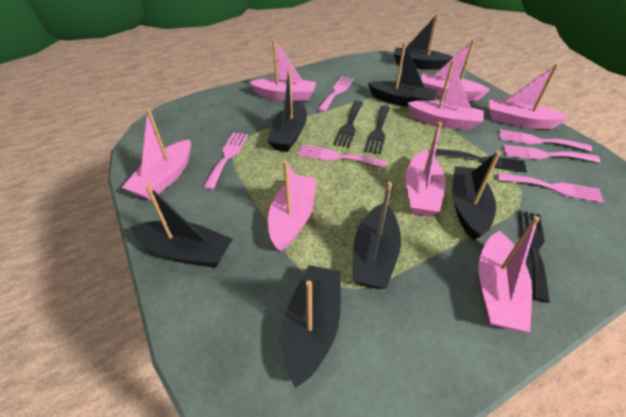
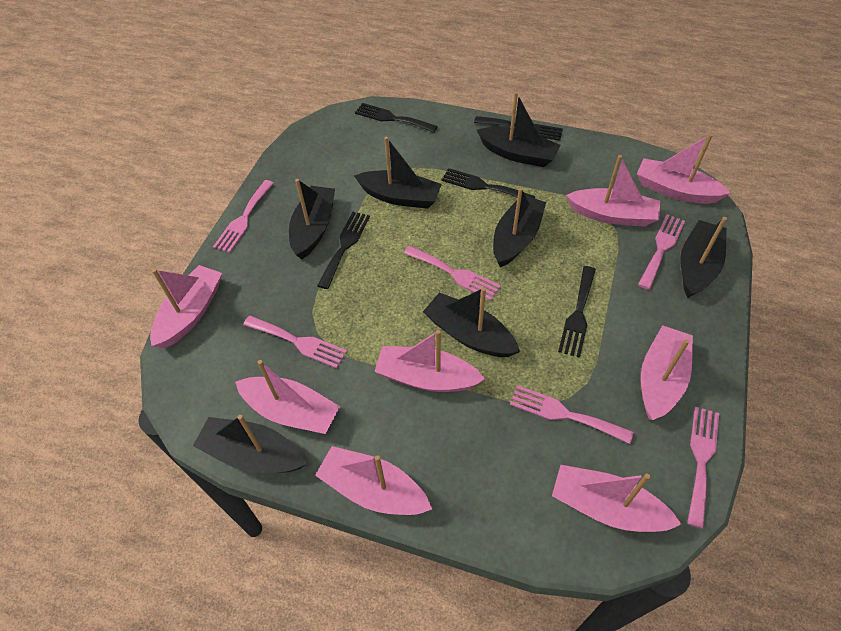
black fork: 4 -> 5

